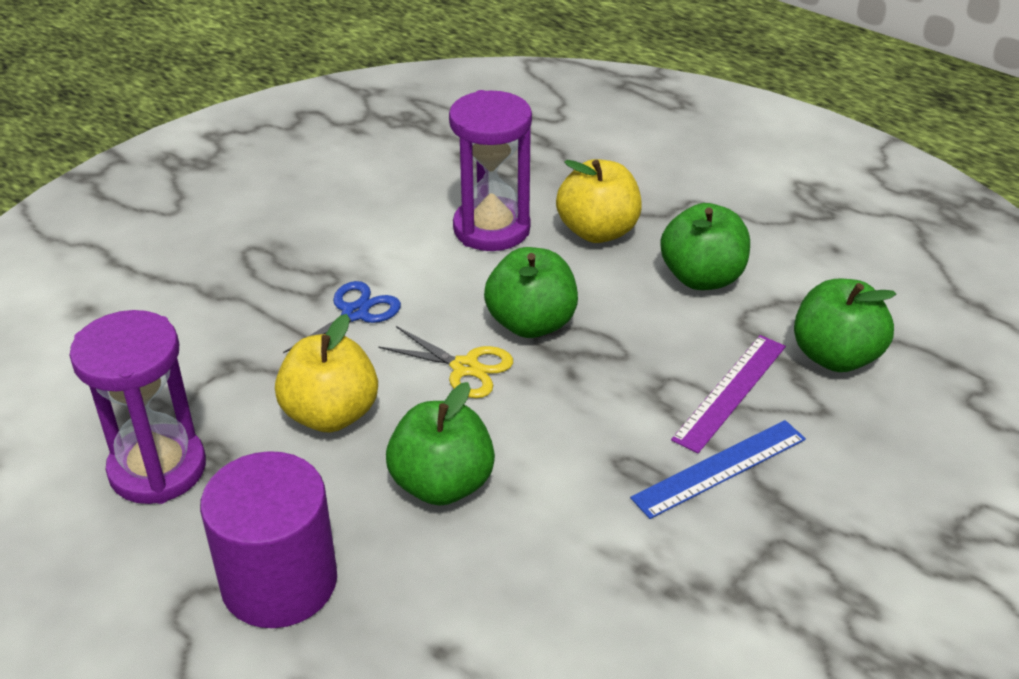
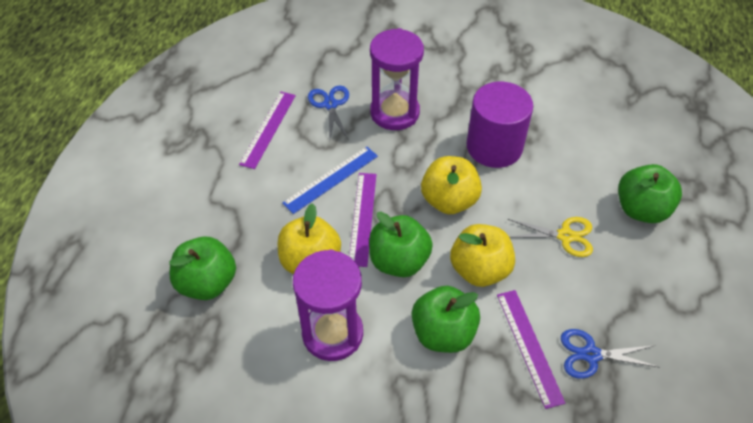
blue scissors: 1 -> 2
purple ruler: 1 -> 3
yellow apple: 2 -> 3

